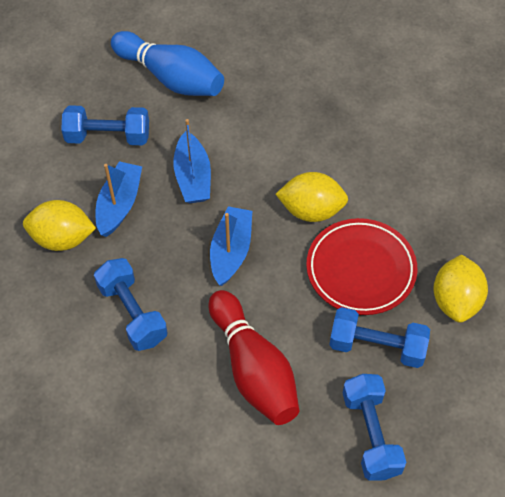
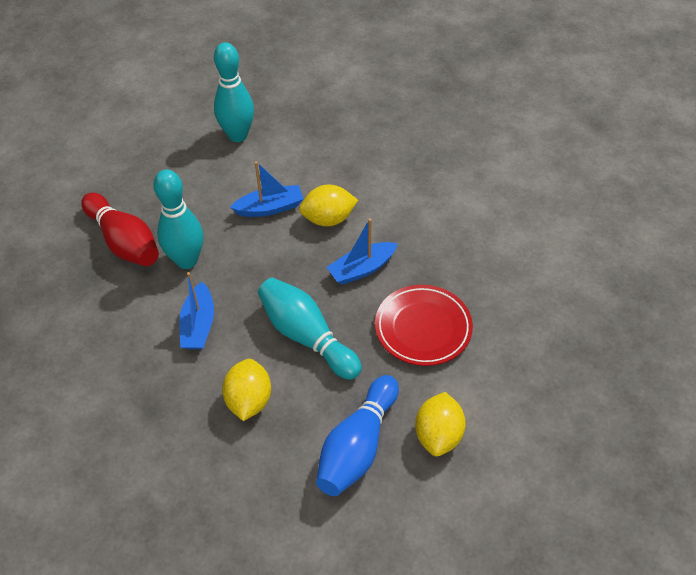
blue dumbbell: 4 -> 0
turquoise bowling pin: 0 -> 3

